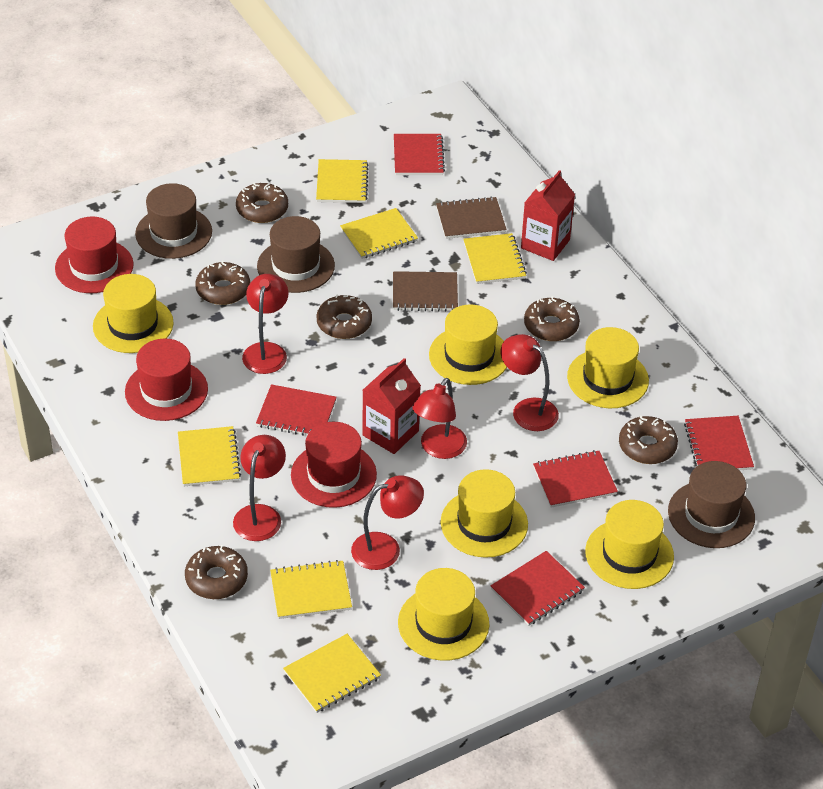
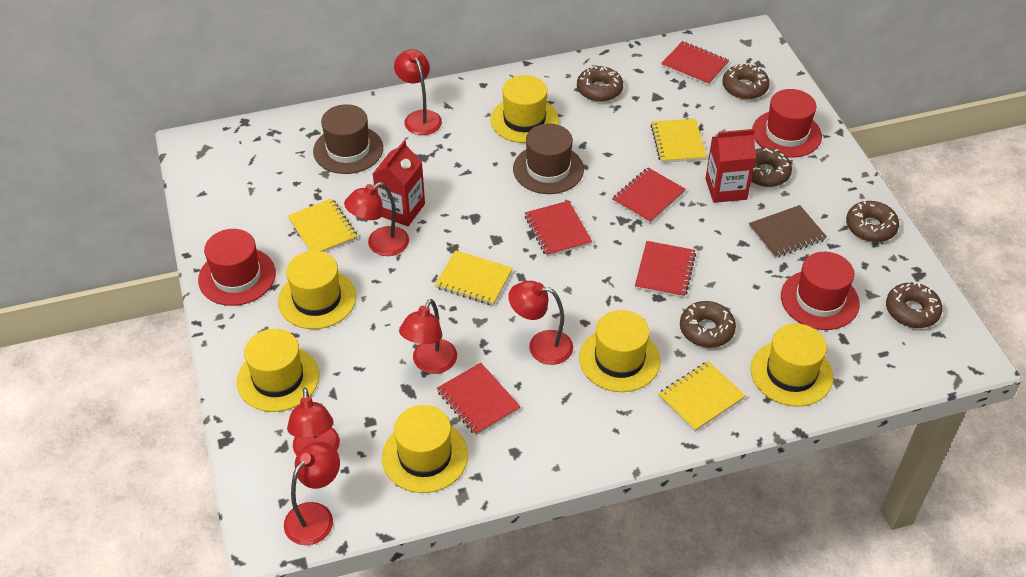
brown hat: 3 -> 2
brown notebook: 2 -> 1
red lamp: 5 -> 6
yellow notebook: 6 -> 4

